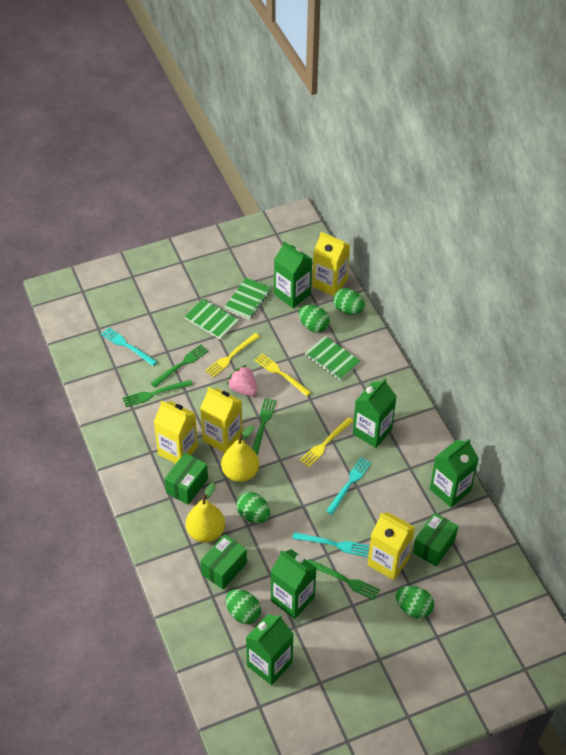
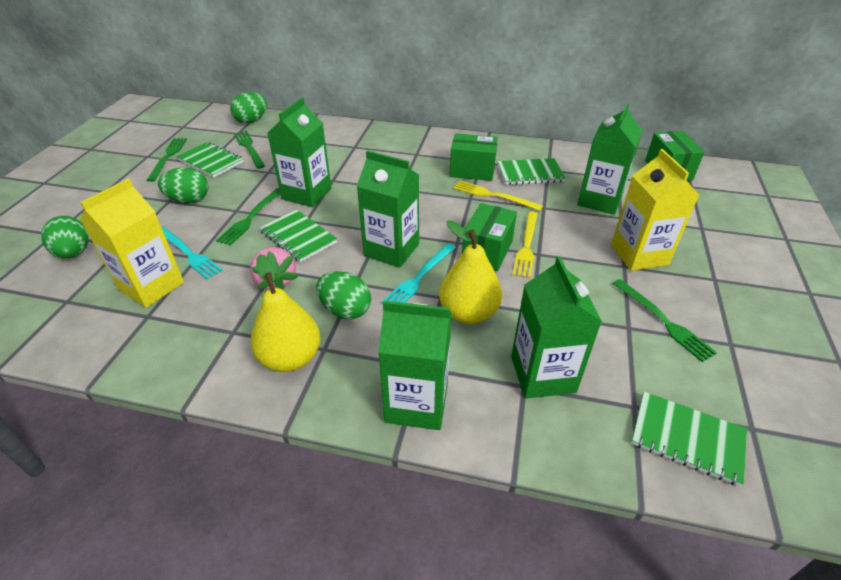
green egg: 5 -> 4
green notebook: 3 -> 4
turquoise fork: 3 -> 2
yellow carton: 4 -> 2
yellow fork: 3 -> 2

